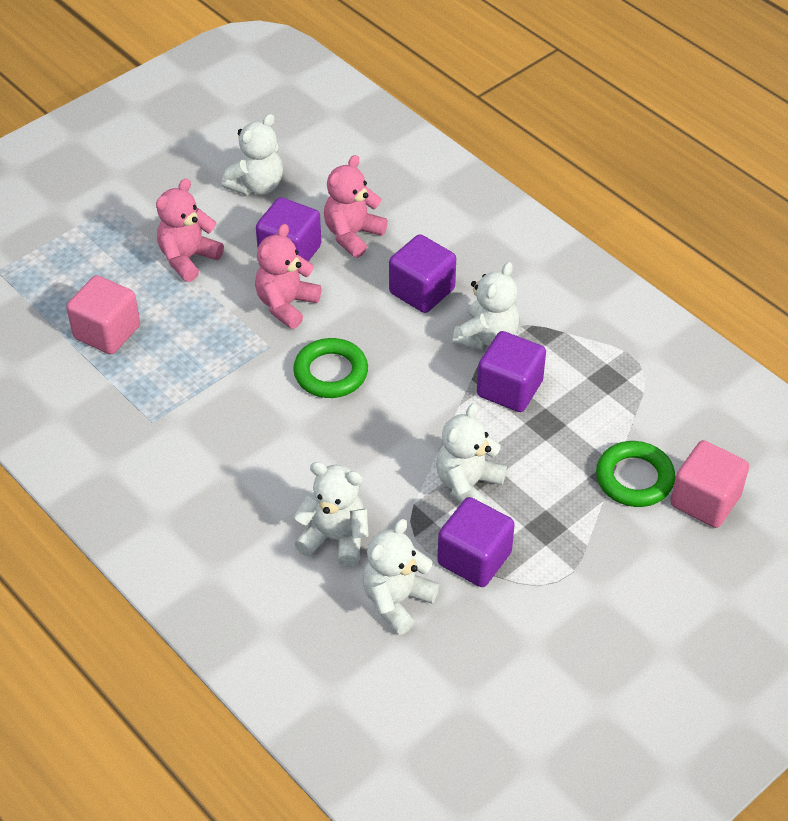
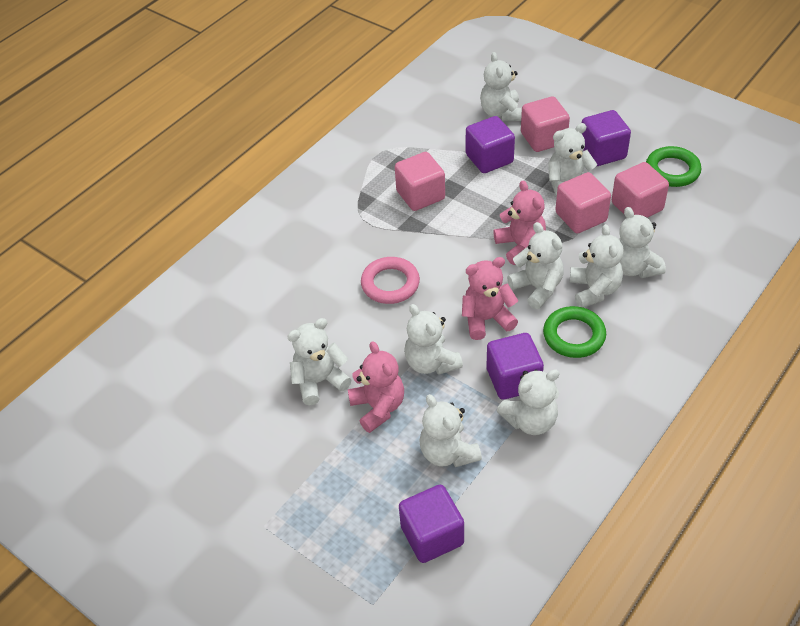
pink cube: 2 -> 4
pink ring: 0 -> 1
white teddy bear: 5 -> 9

